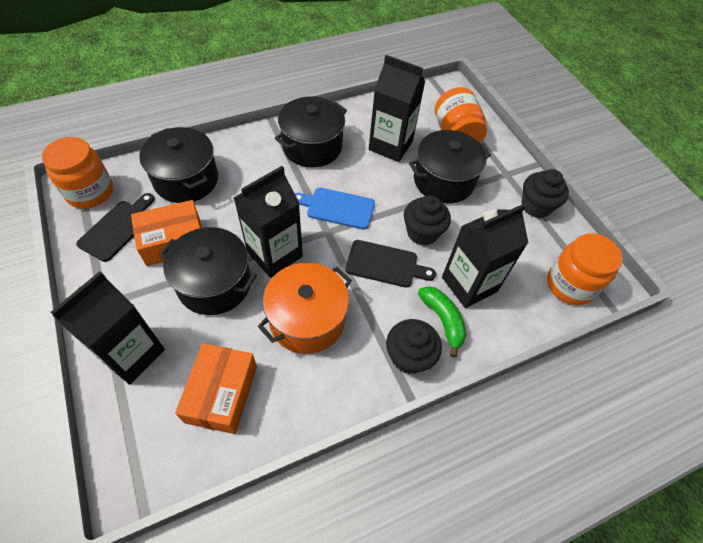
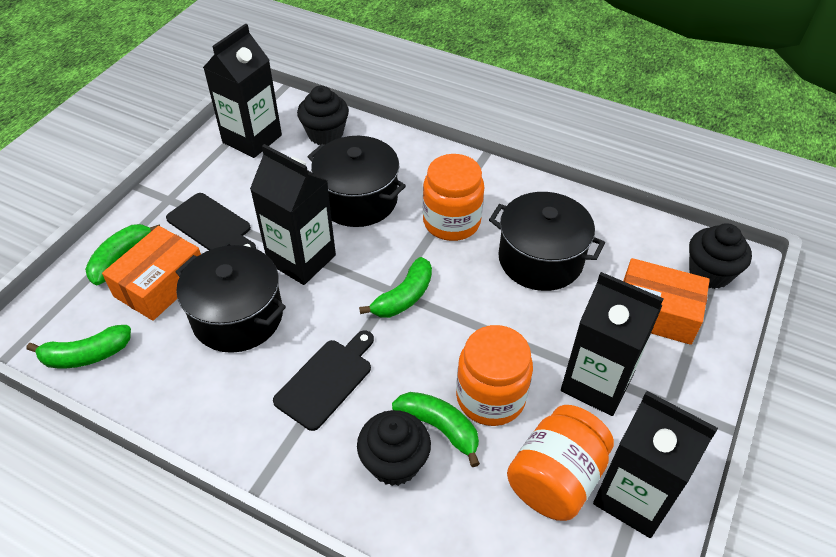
black pot: 4 -> 3
blue cutting board: 1 -> 0
green banana: 1 -> 4
orange pot: 1 -> 0

